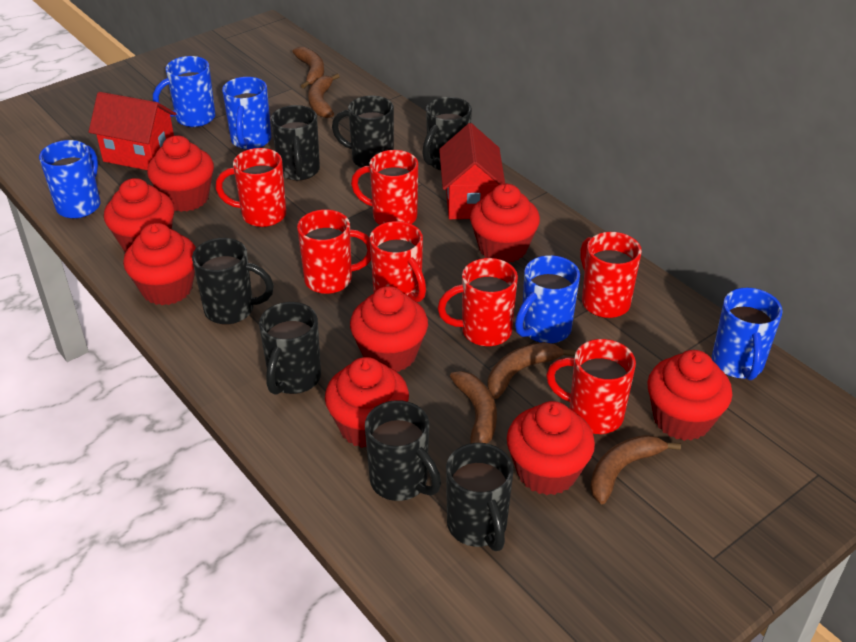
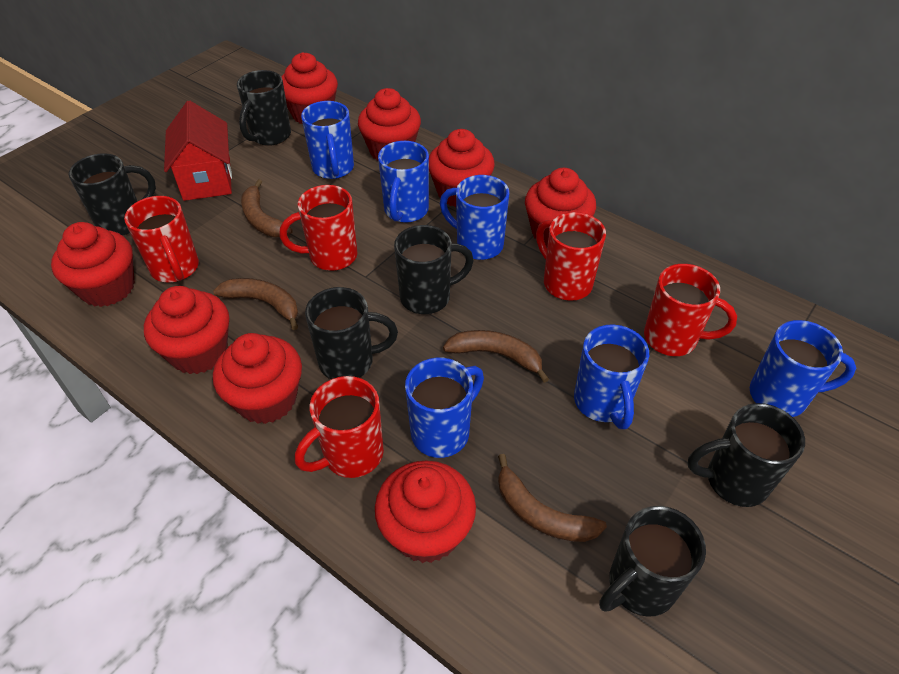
black mug: 7 -> 6
blue mug: 5 -> 6
brown banana: 5 -> 4
red house: 2 -> 1
red mug: 7 -> 5

